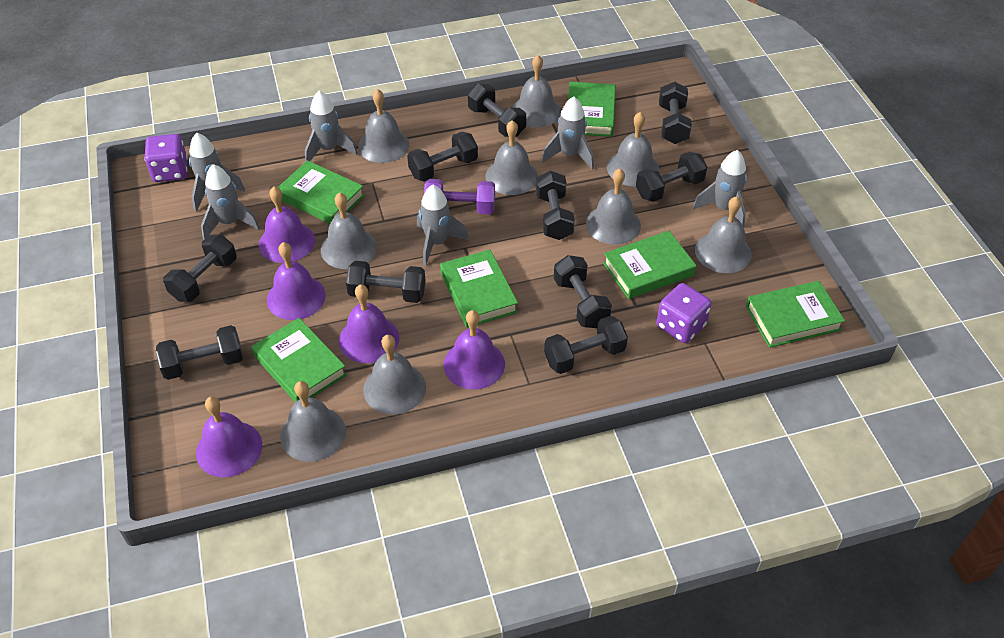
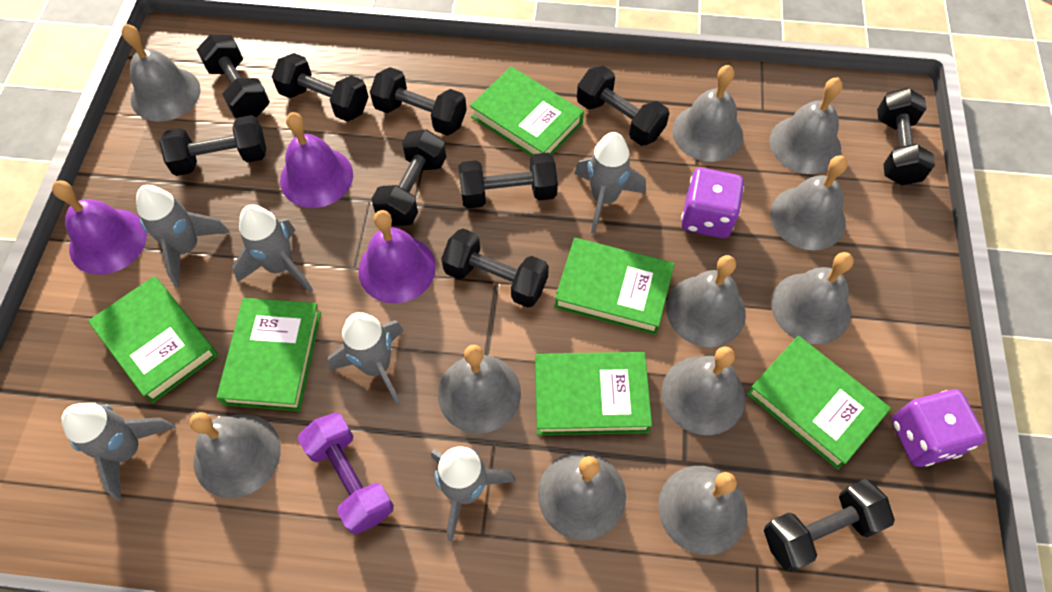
grey bell: 9 -> 11
purple bell: 5 -> 3

